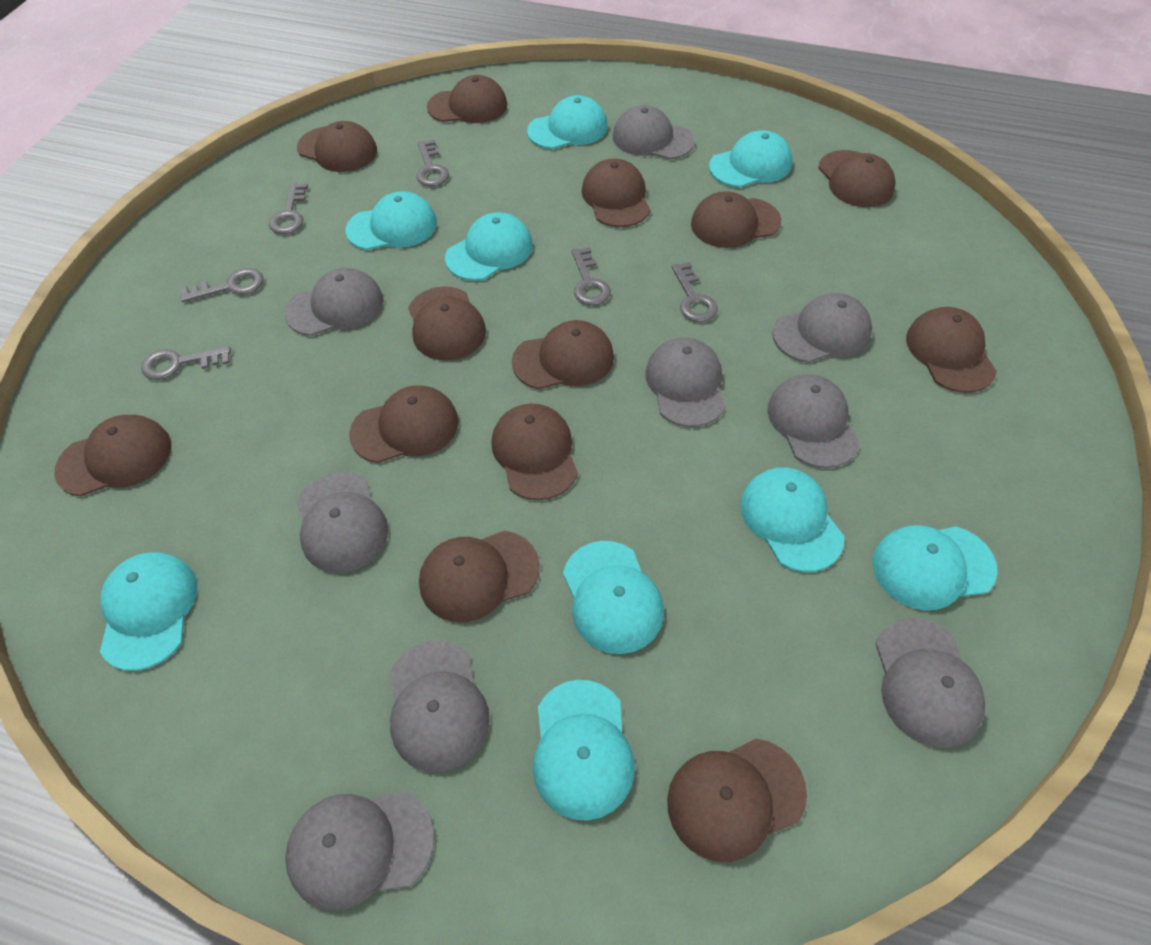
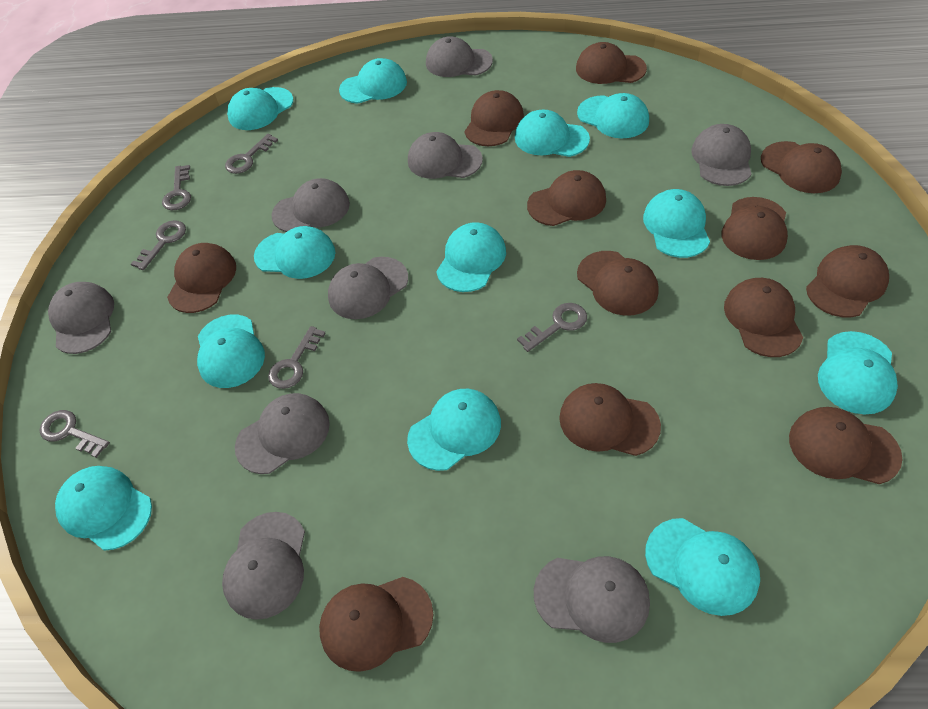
brown cap: 13 -> 12
turquoise cap: 9 -> 12

